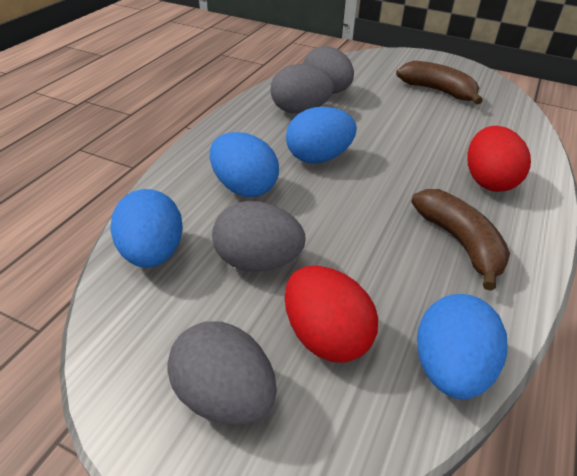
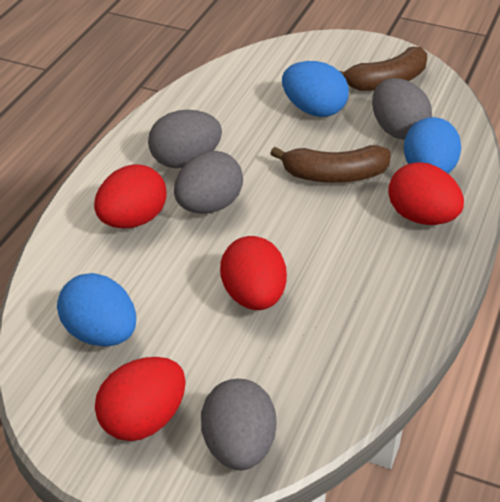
blue egg: 4 -> 3
red egg: 2 -> 4

